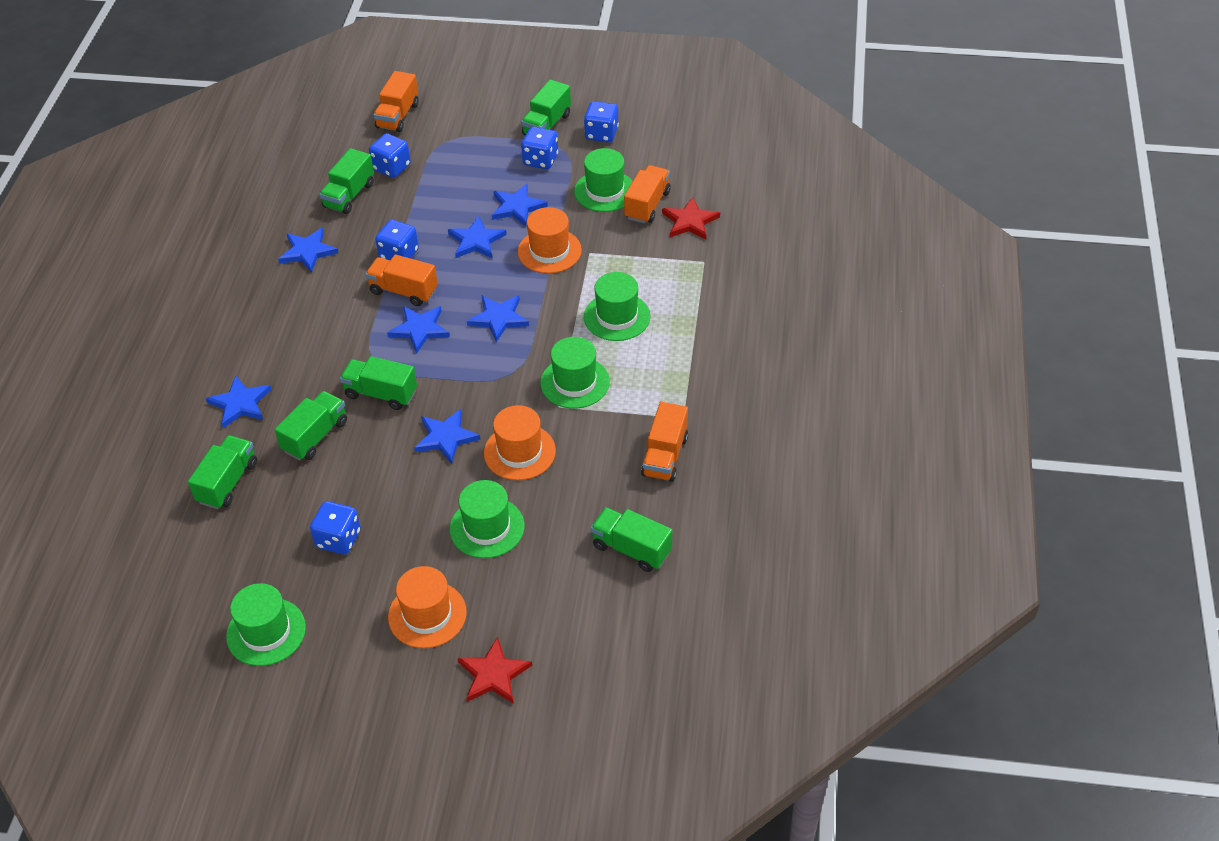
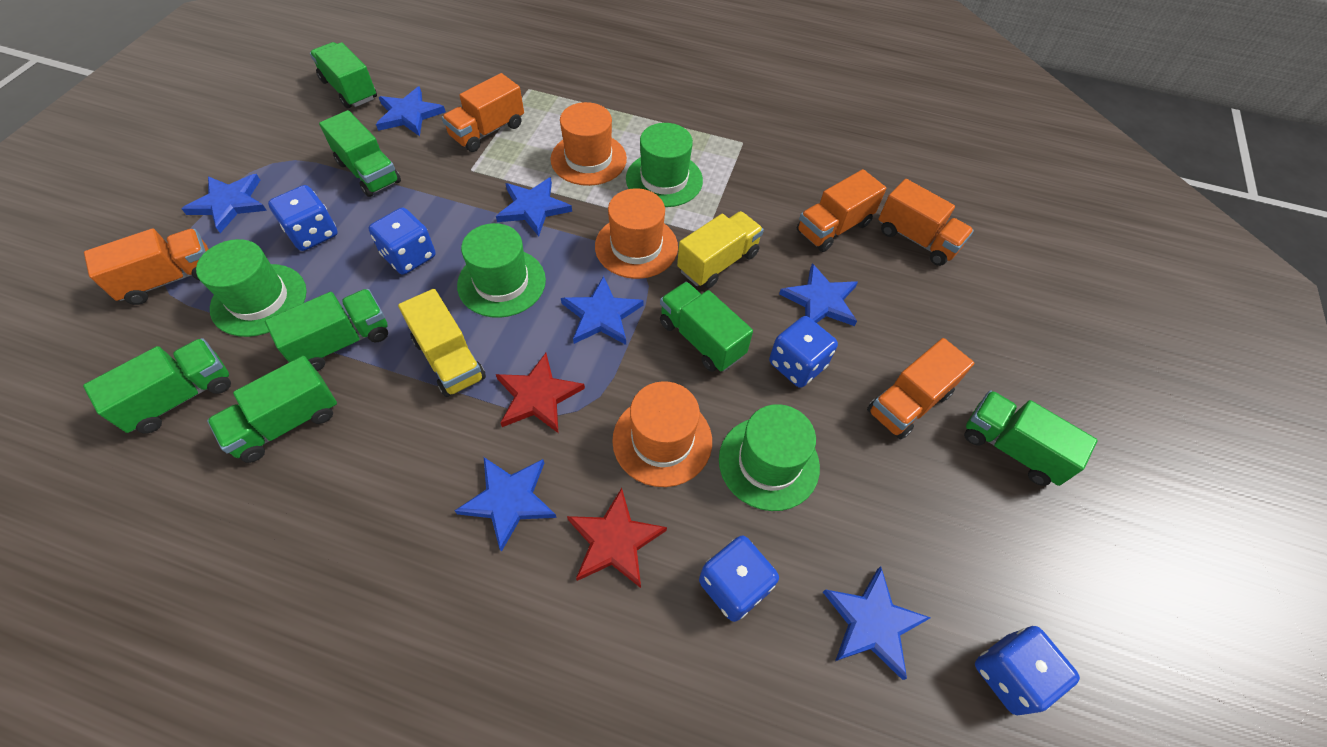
green hat: 5 -> 4
green truck: 6 -> 7
orange truck: 4 -> 5
yellow truck: 0 -> 2

